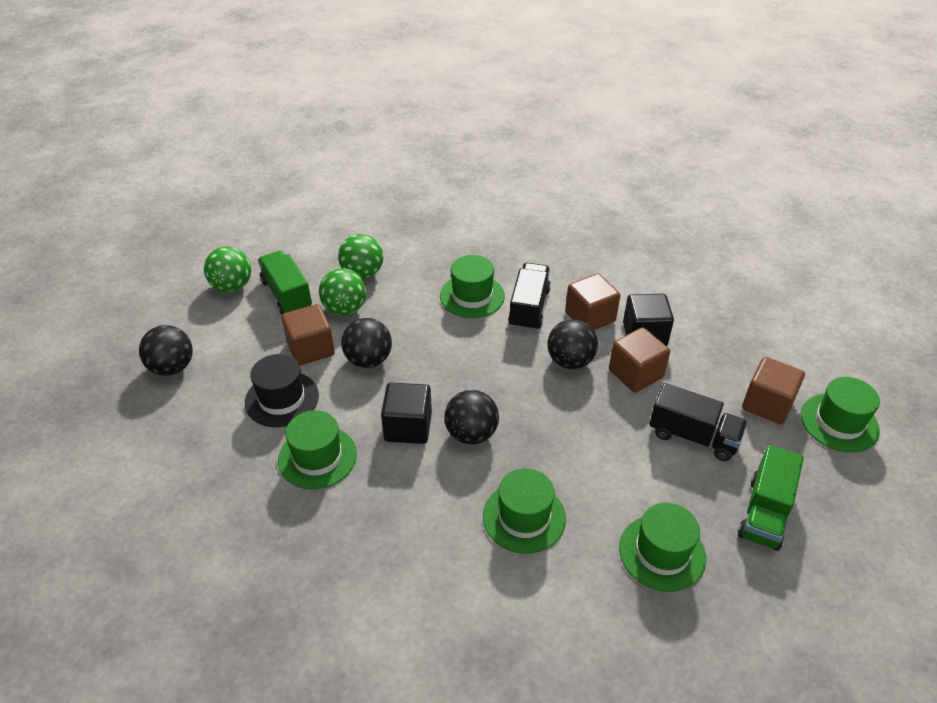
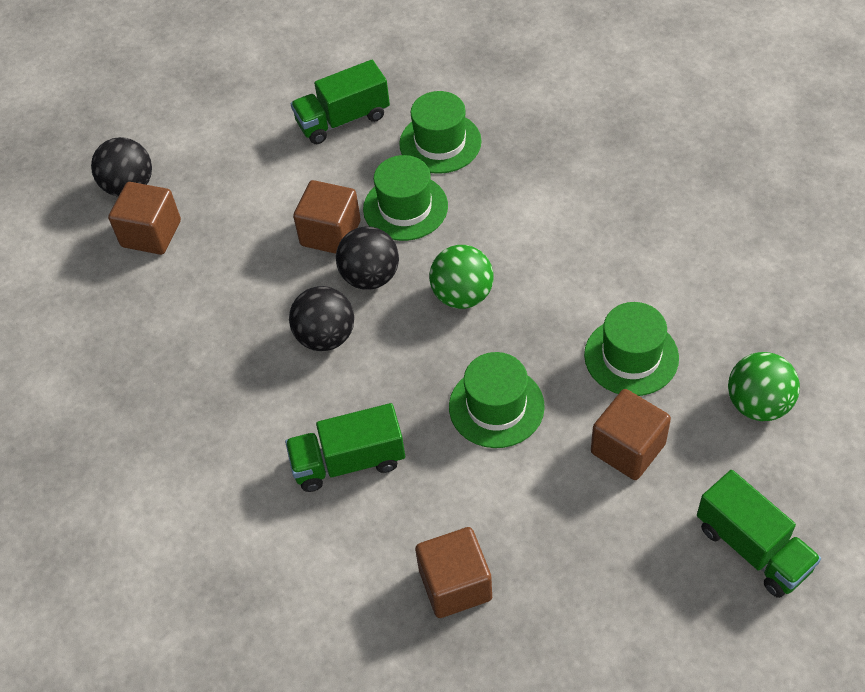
black ball: 4 -> 3
black cube: 2 -> 0
black hat: 1 -> 0
black truck: 2 -> 0
green ball: 3 -> 2
green hat: 5 -> 4
green truck: 2 -> 3

